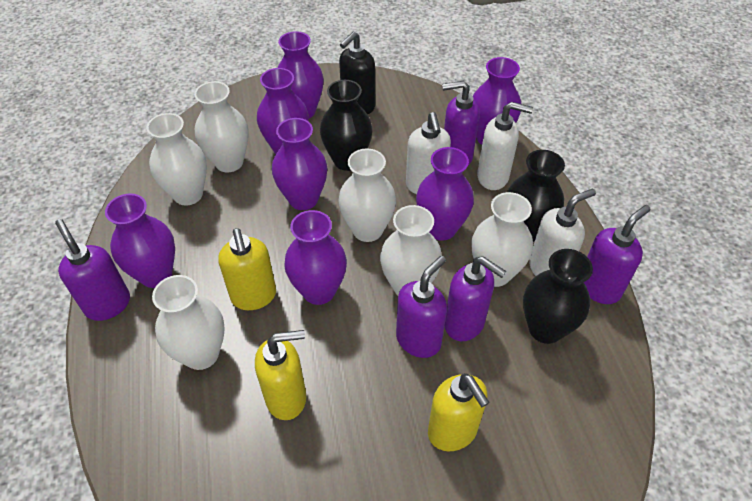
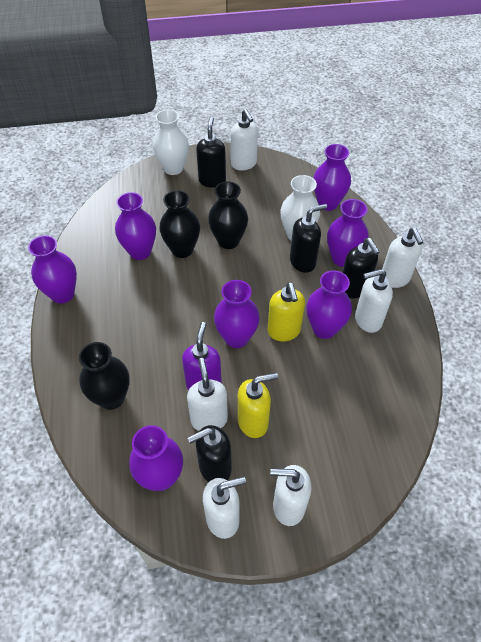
black soap dispenser: 1 -> 4
purple soap dispenser: 5 -> 1
white soap dispenser: 3 -> 6
white vase: 6 -> 2
yellow soap dispenser: 3 -> 2

